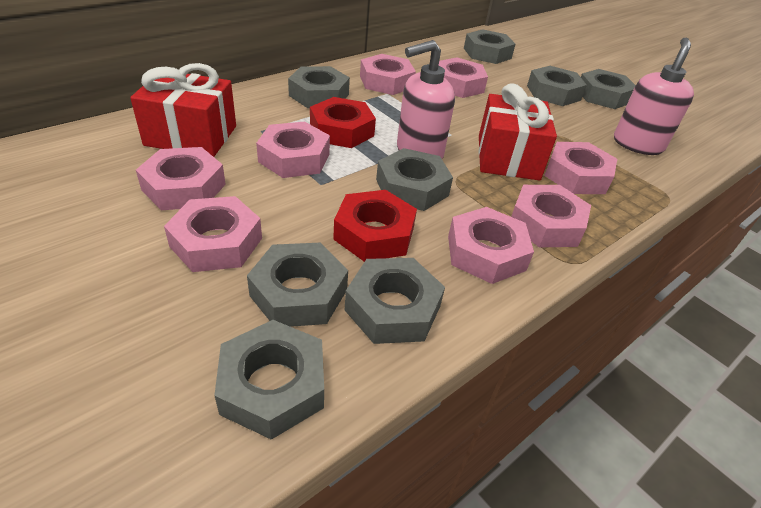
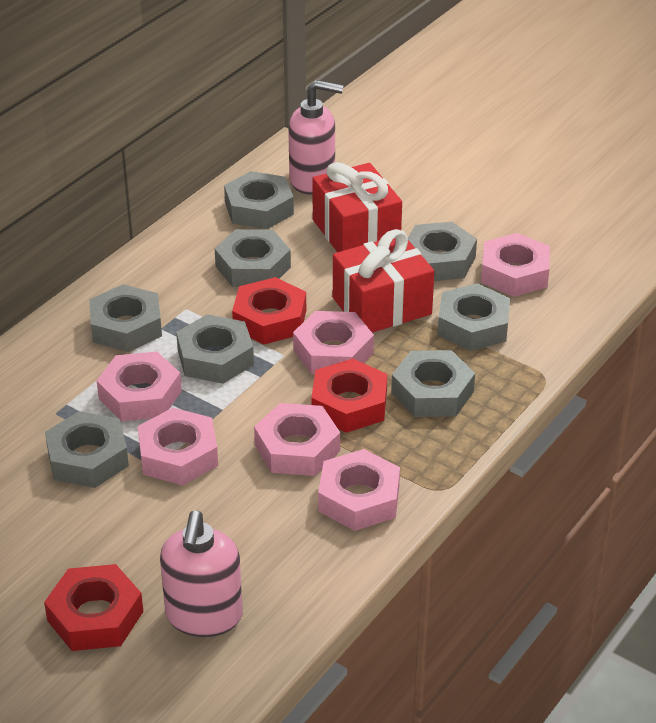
pink nut: 8 -> 6
red nut: 2 -> 3

